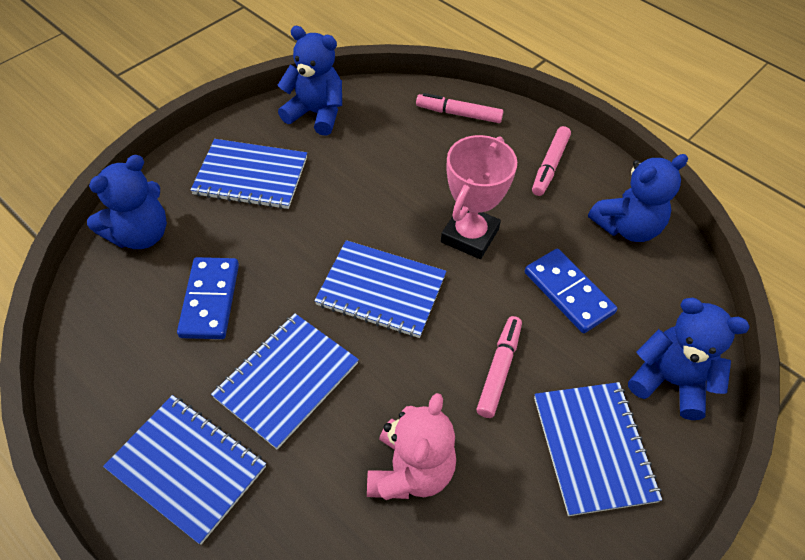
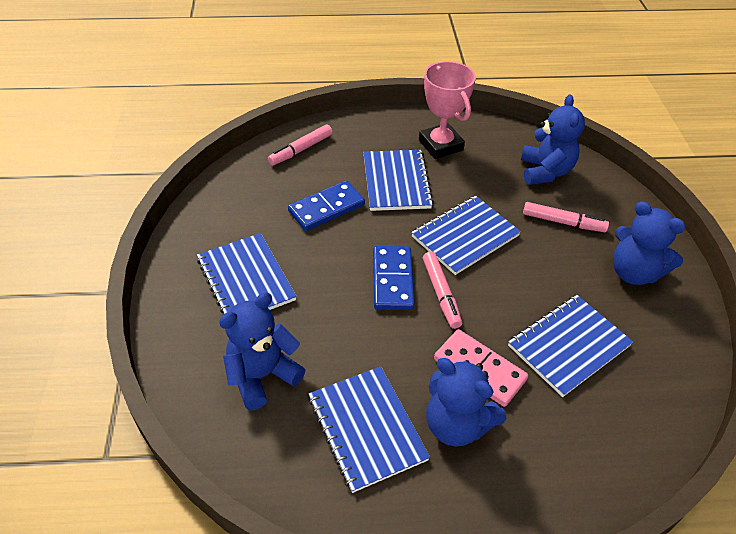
pink domino: 0 -> 1
pink teddy bear: 1 -> 0

